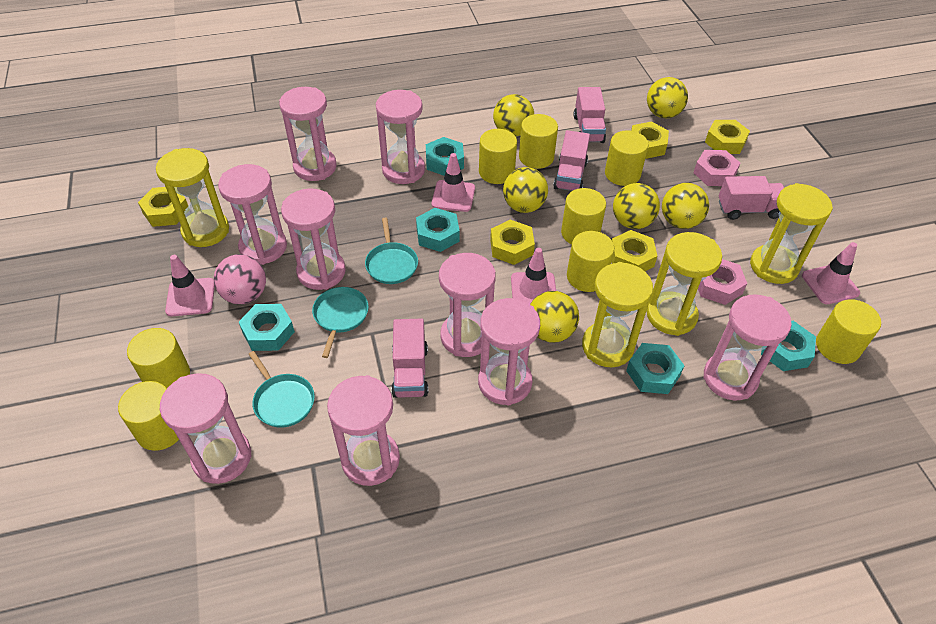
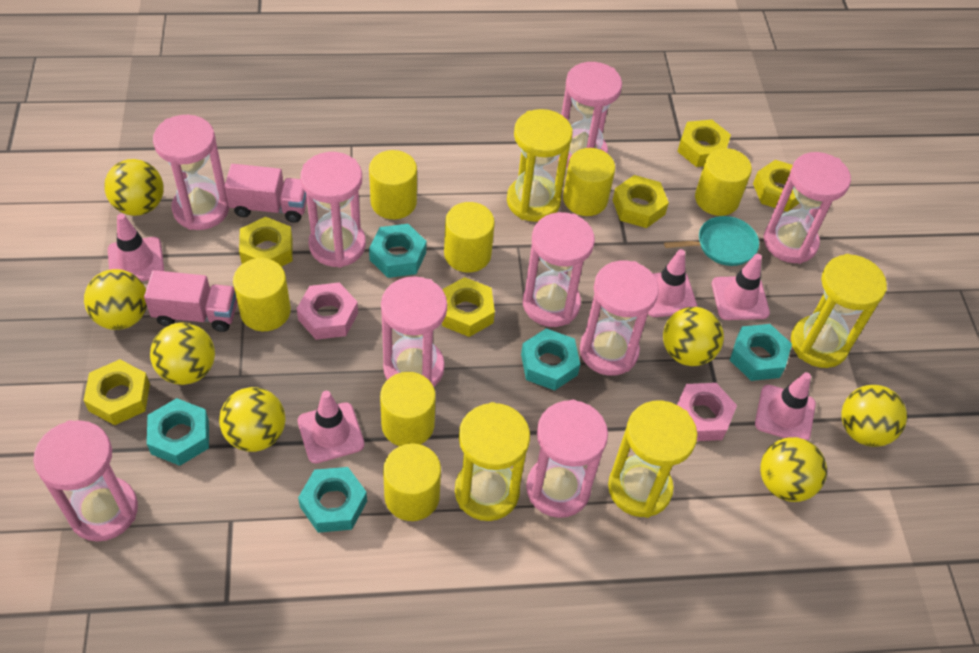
pink ball: 1 -> 0
pink traffic cone: 4 -> 5
pink truck: 4 -> 2
turquoise pan: 3 -> 1
yellow ball: 6 -> 7
yellow cylinder: 8 -> 7
yellow nut: 5 -> 6

